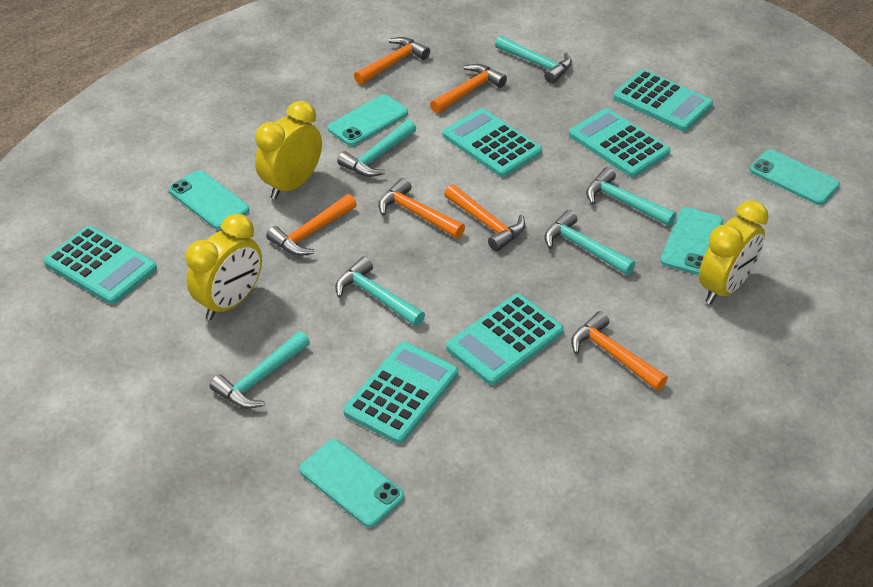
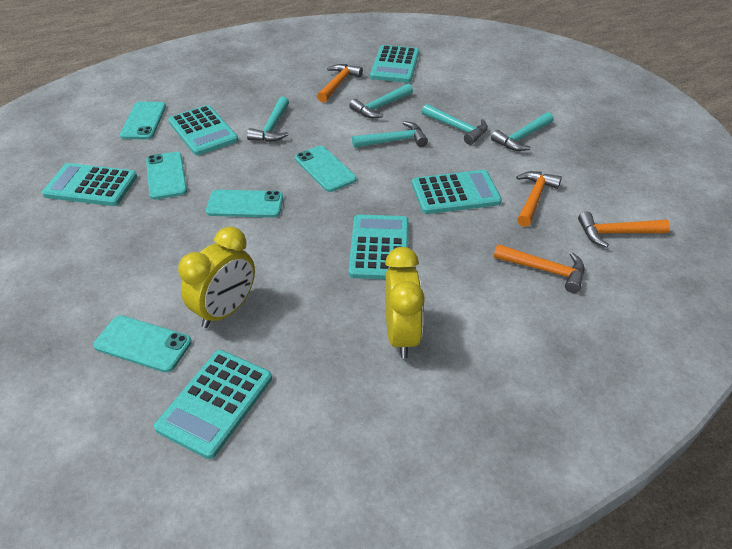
orange hammer: 6 -> 4
turquoise hammer: 6 -> 5
yellow clock: 3 -> 2

